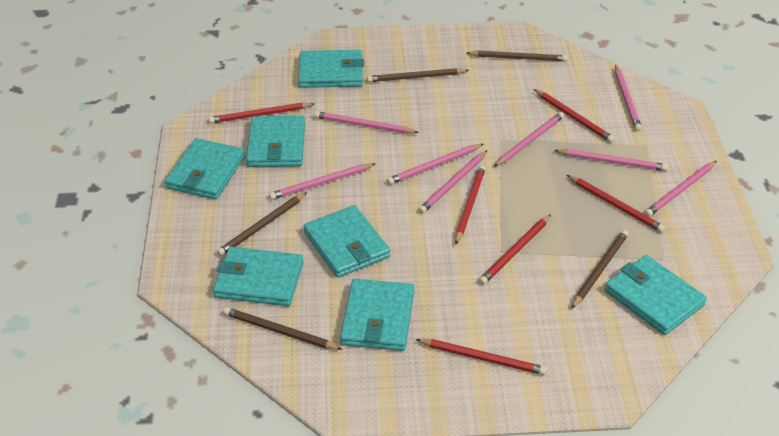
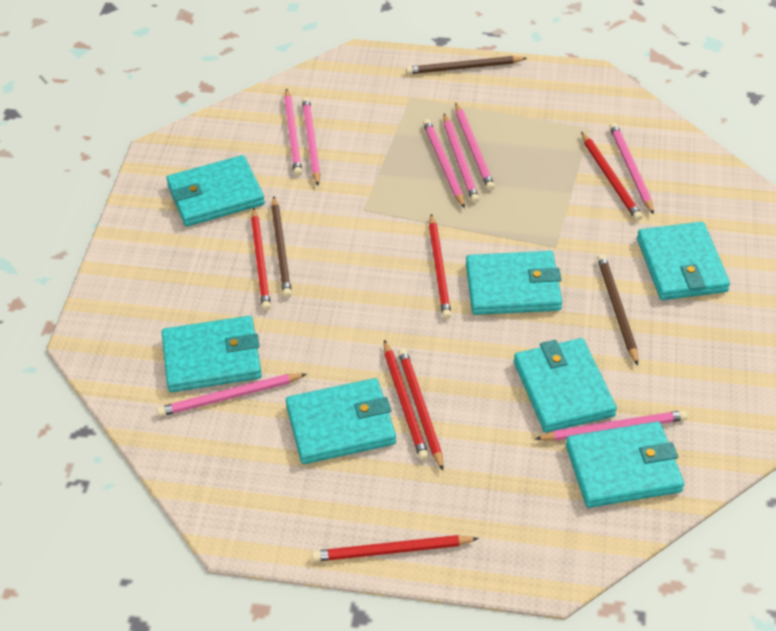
brown pencil: 5 -> 3

